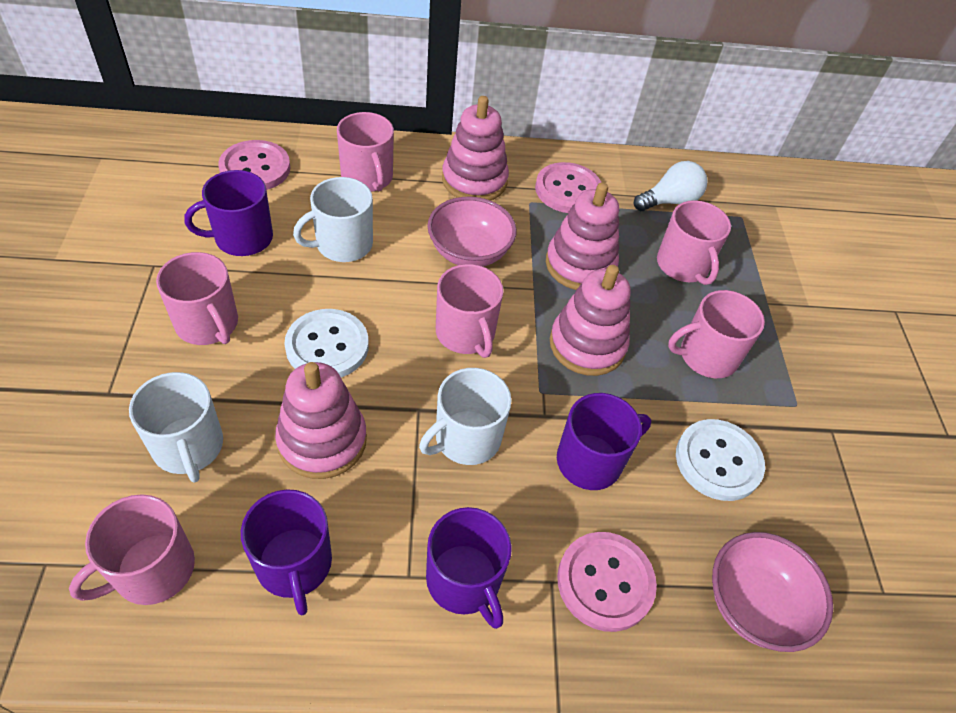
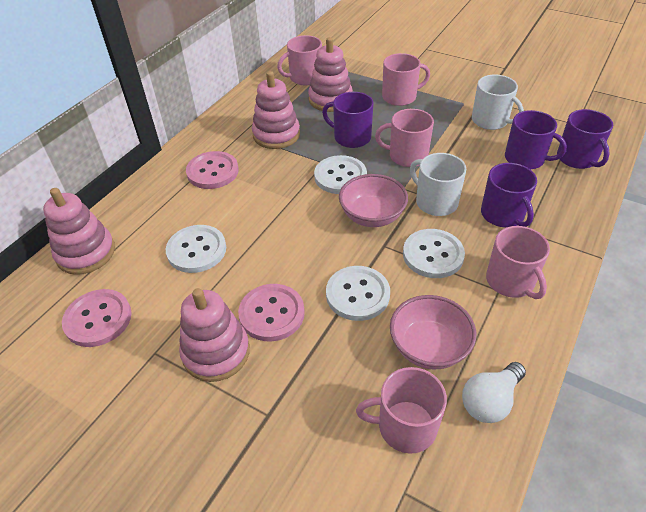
pink mug: 6 -> 5
white button: 2 -> 4
white mug: 3 -> 2

